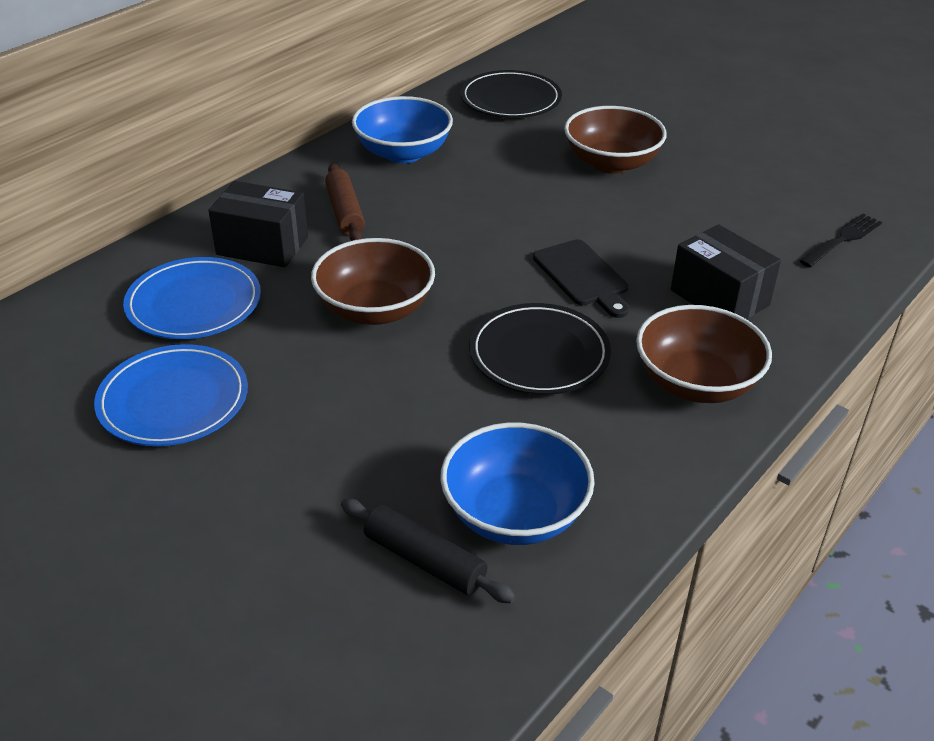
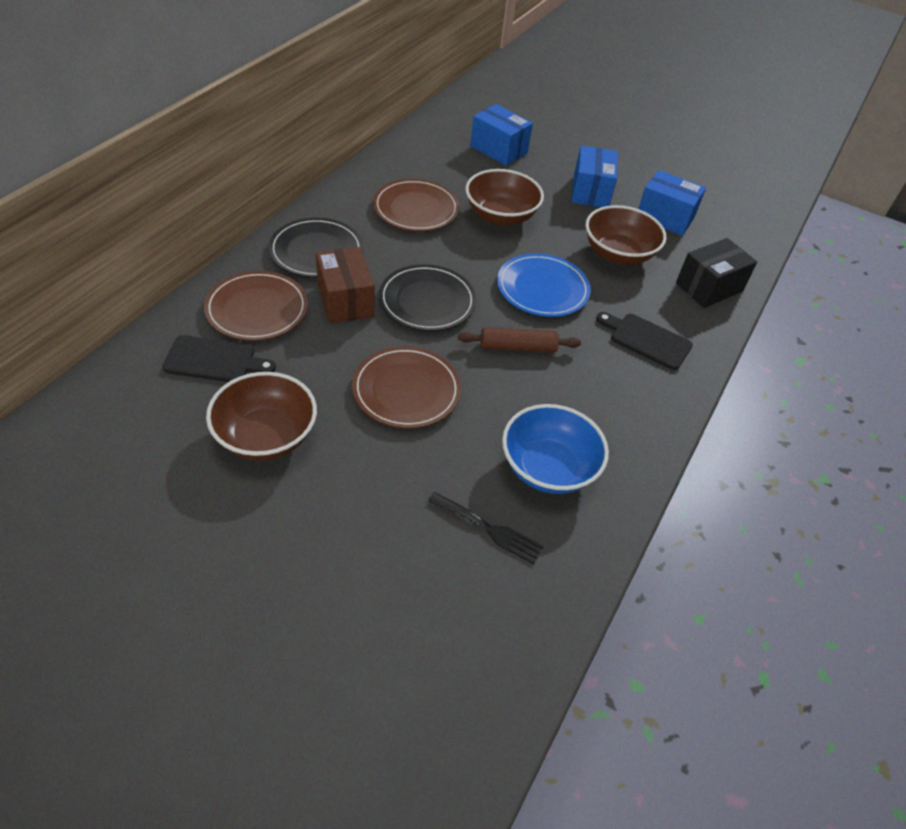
black box: 2 -> 1
black cutting board: 1 -> 2
black rolling pin: 1 -> 0
blue bowl: 2 -> 1
blue box: 0 -> 3
blue plate: 2 -> 1
brown box: 0 -> 1
brown plate: 0 -> 3

